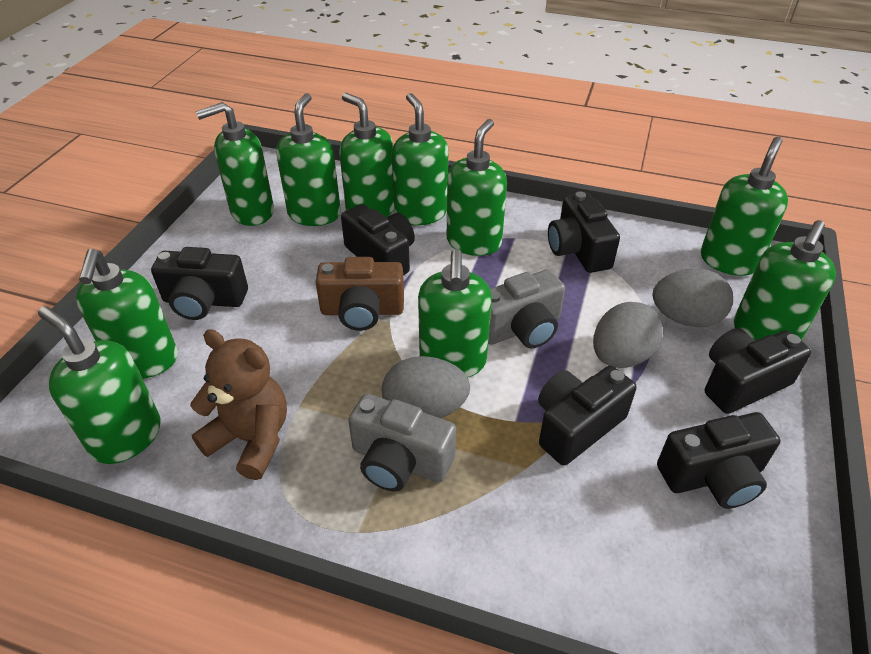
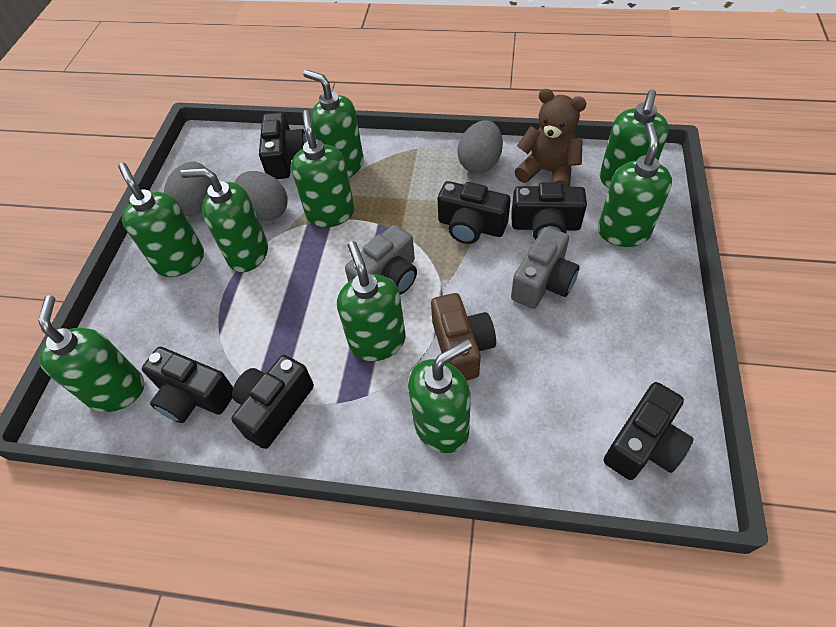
green soap dispenser: 10 -> 9

